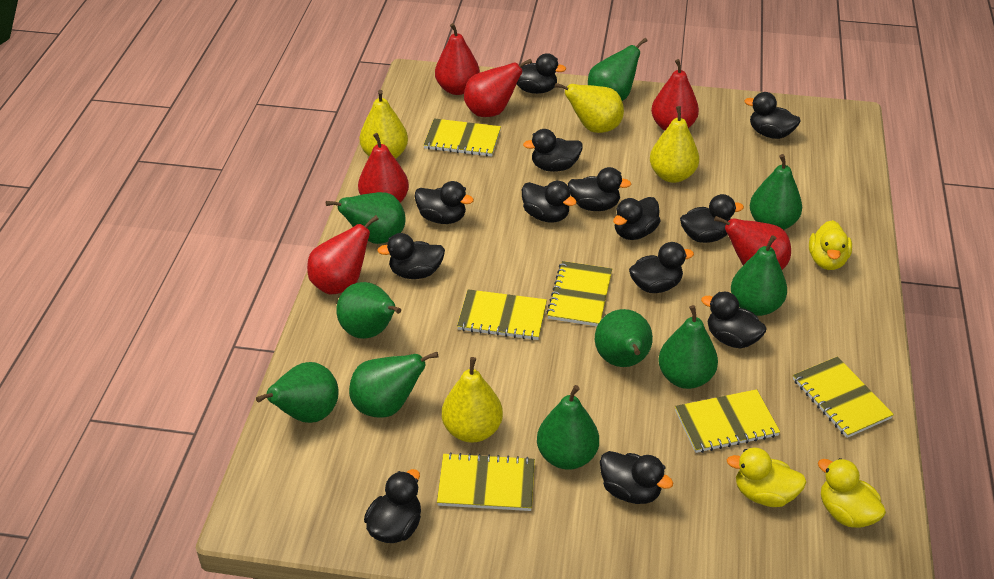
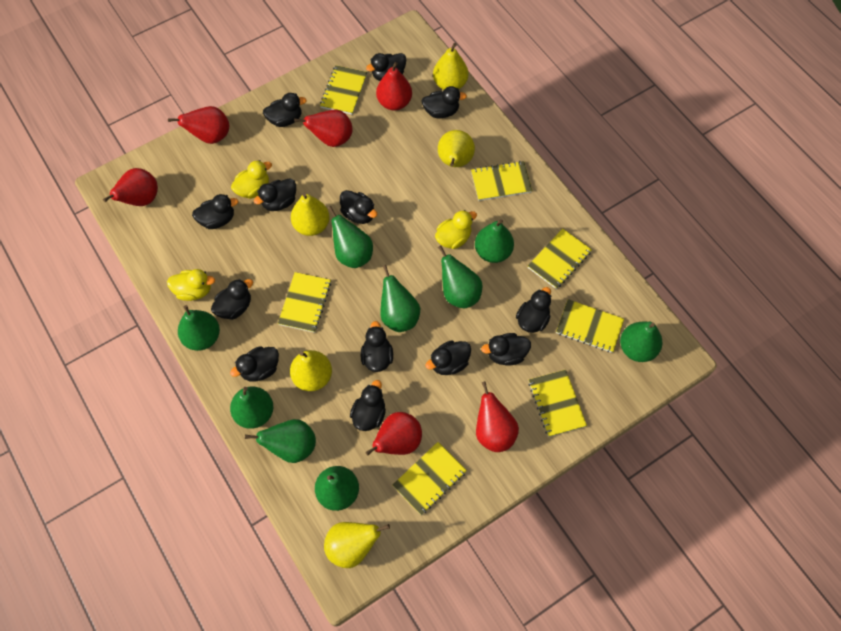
green pear: 10 -> 9
yellow notebook: 6 -> 7
yellow pear: 4 -> 5

